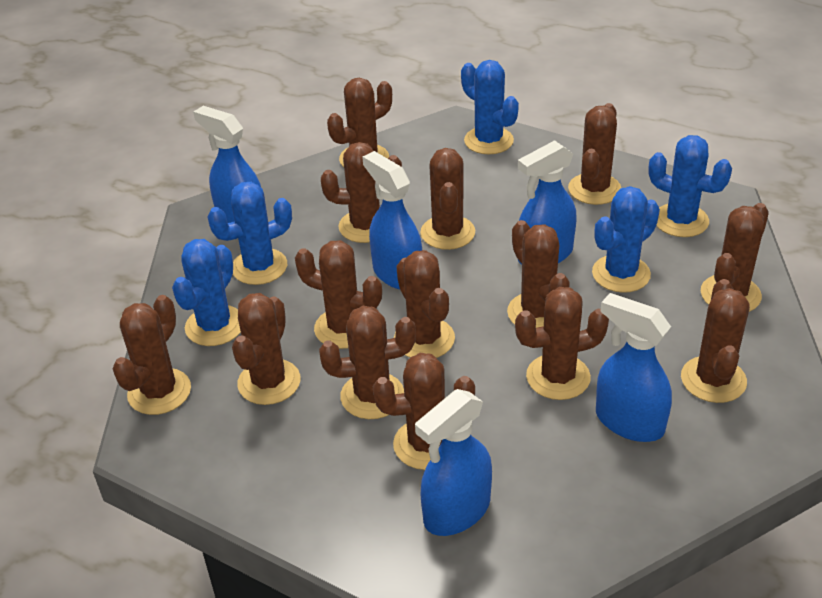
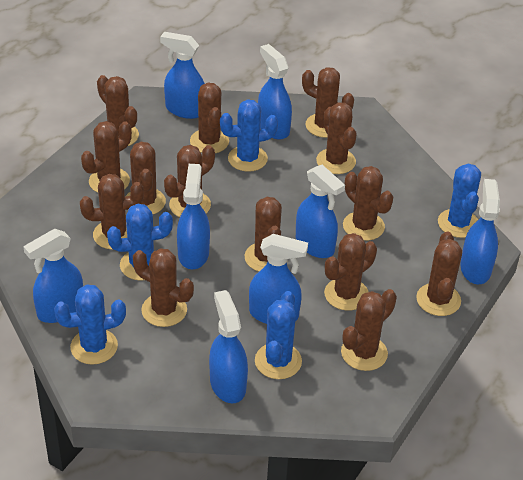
blue spray bottle: 5 -> 8

